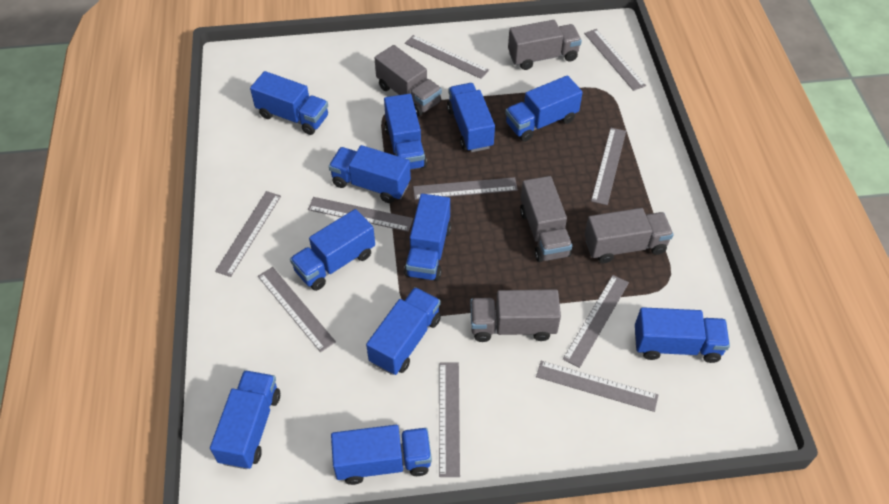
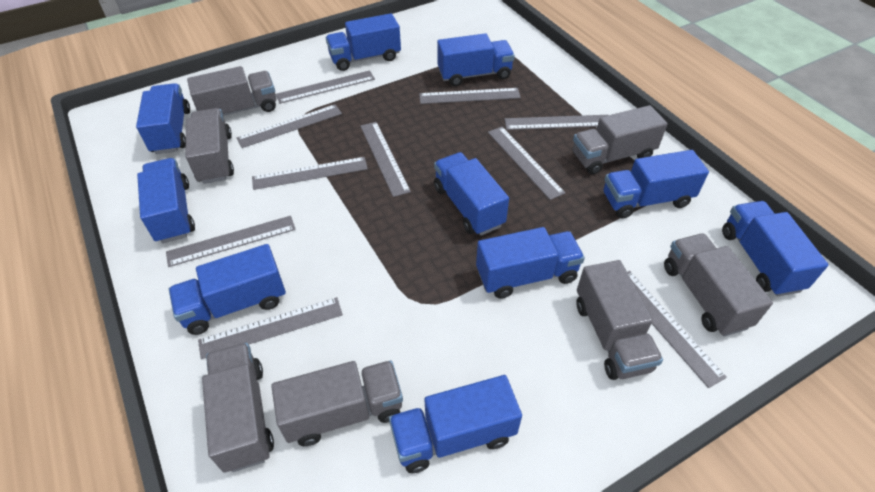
blue truck: 11 -> 10
grey truck: 5 -> 7

